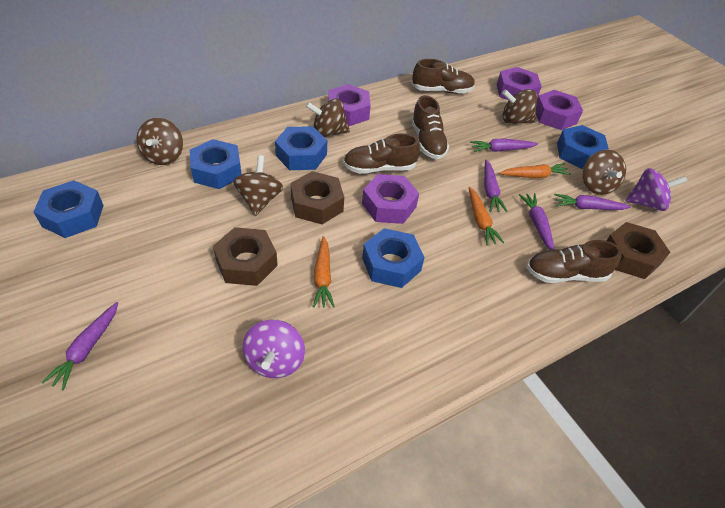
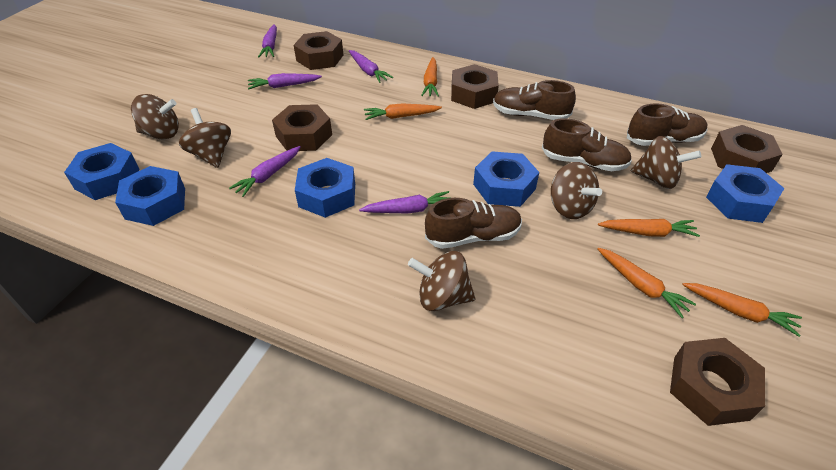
brown nut: 3 -> 5
orange carrot: 3 -> 5
purple nut: 4 -> 0
purple spinning top: 2 -> 0

